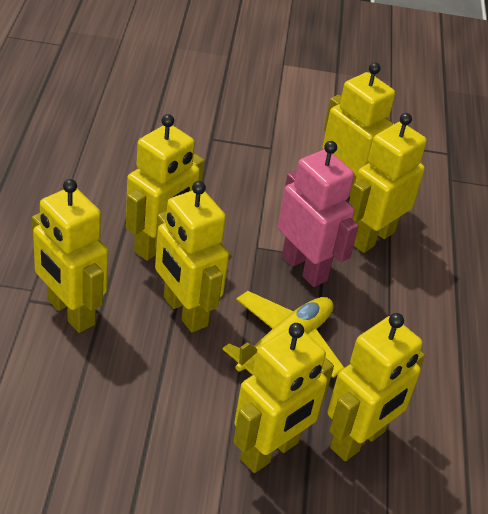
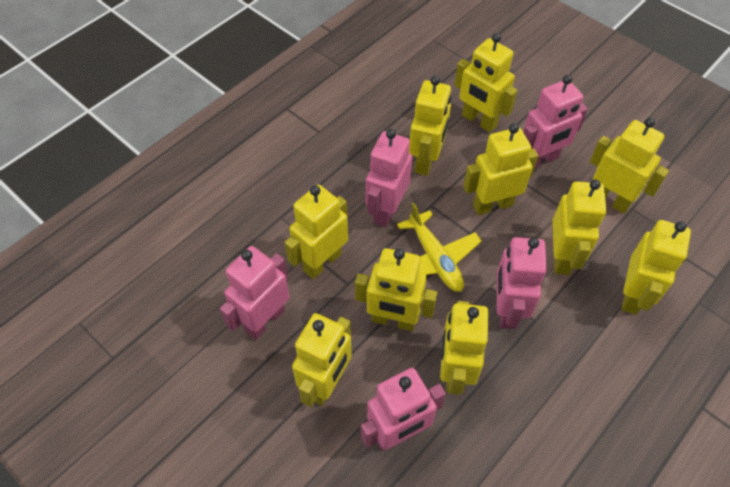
pink robot: 1 -> 5
yellow robot: 7 -> 10

